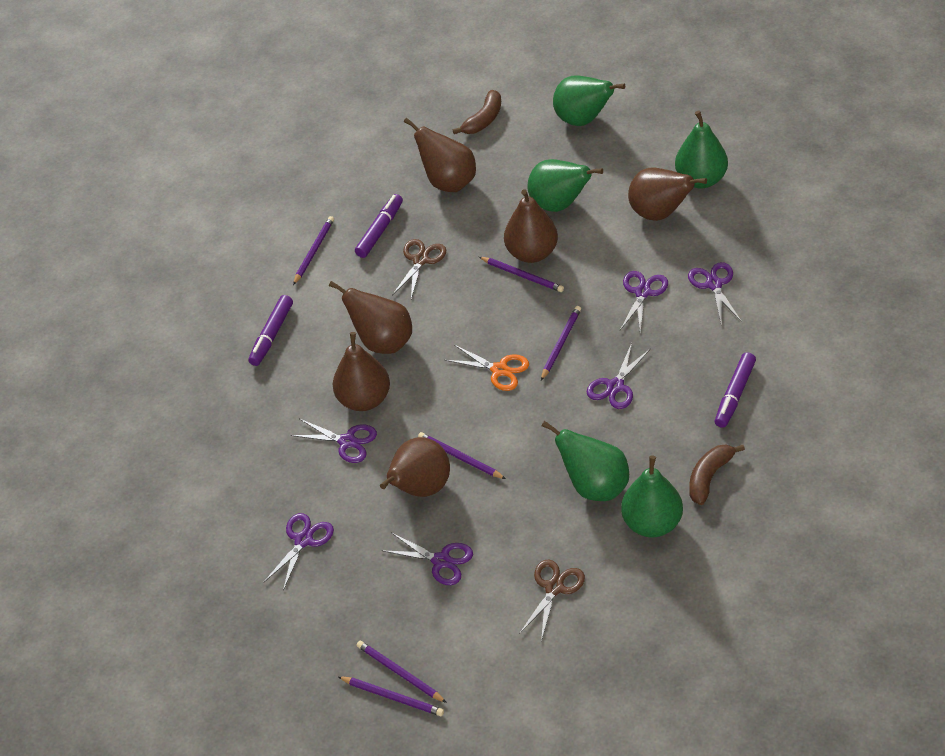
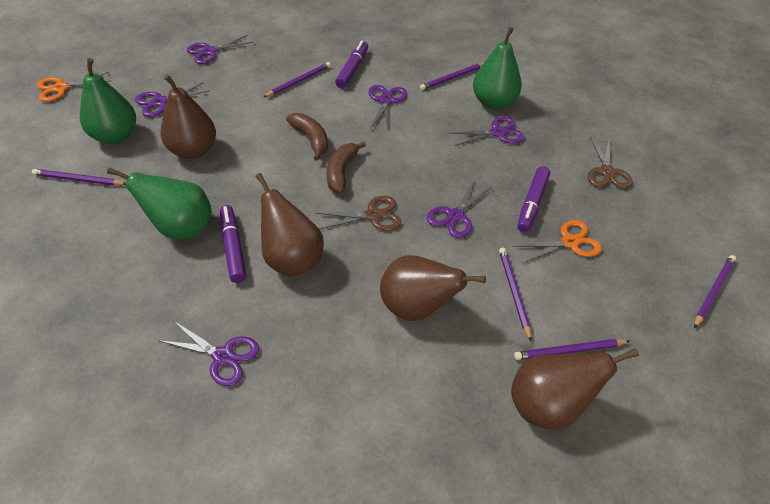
brown pear: 6 -> 4
green pear: 5 -> 3
orange scissors: 1 -> 2

